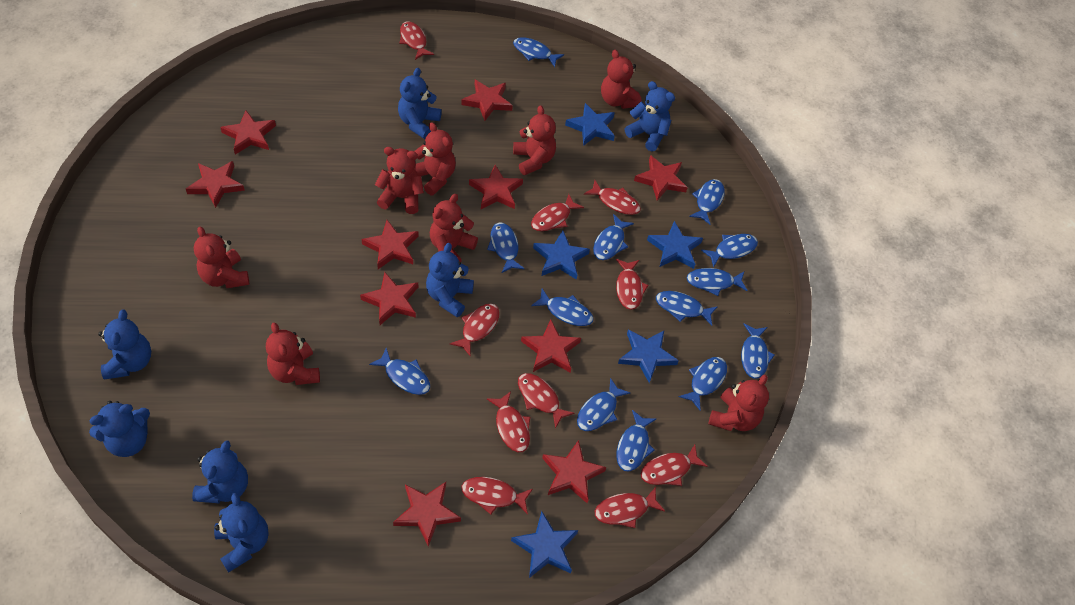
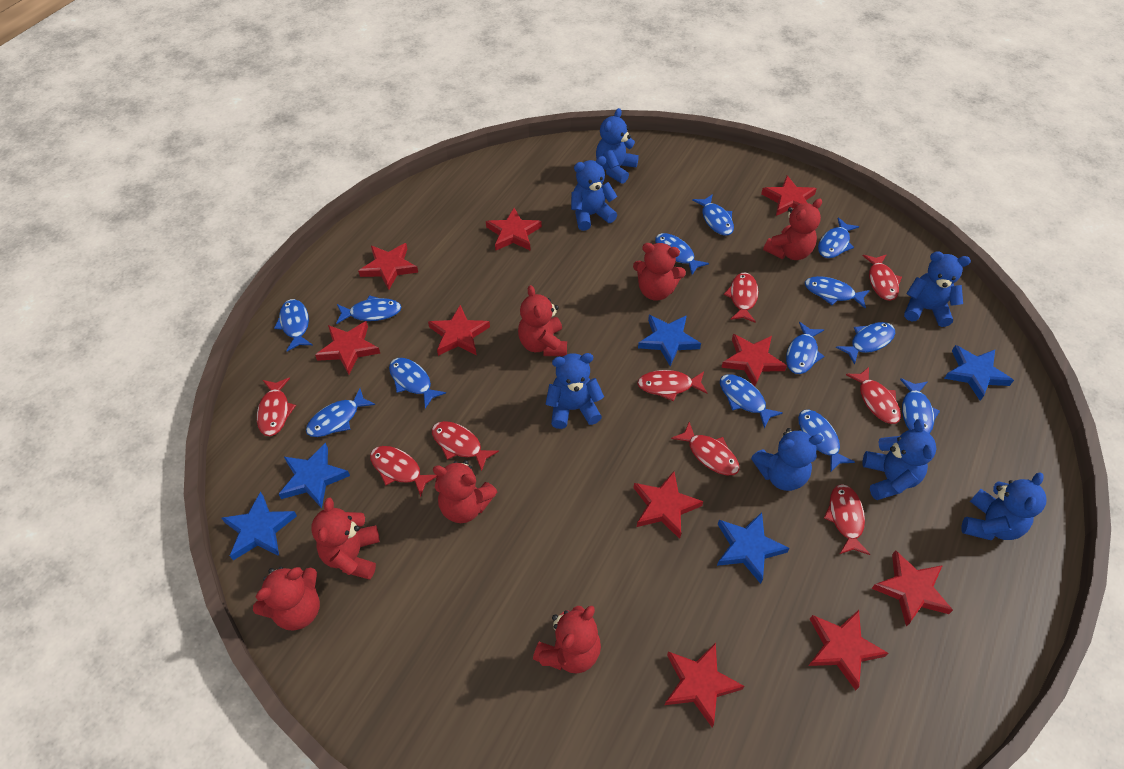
red fish: 10 -> 9
red teddy bear: 8 -> 7

